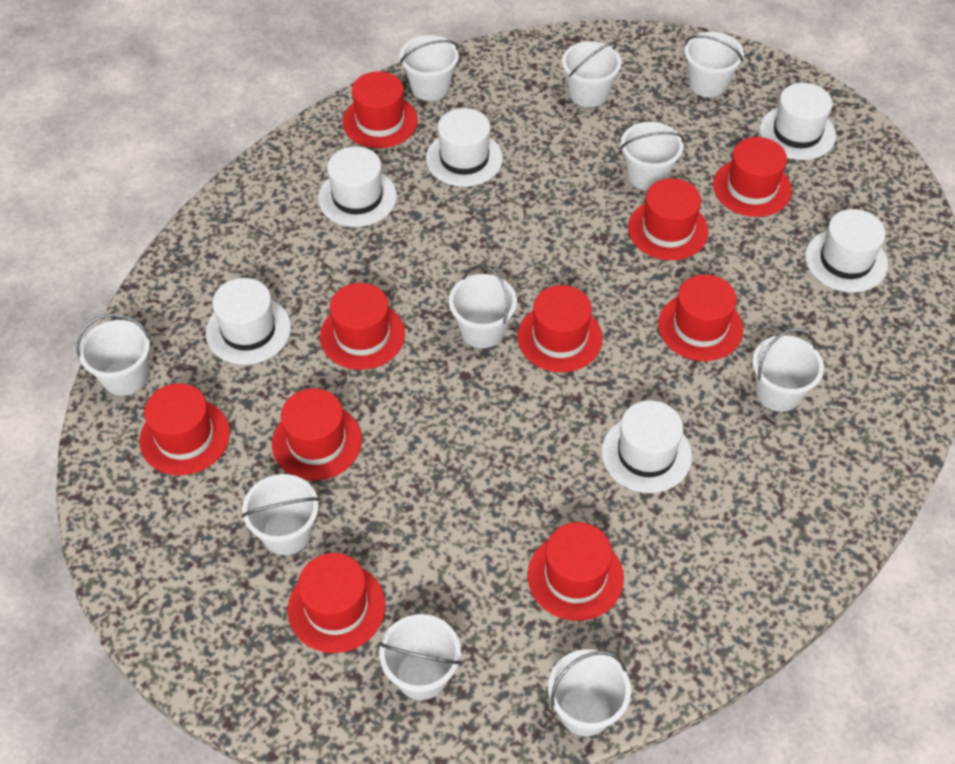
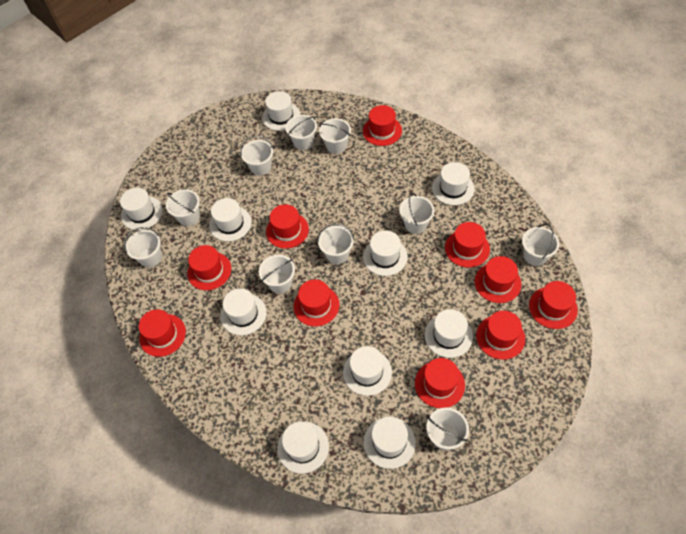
white hat: 6 -> 10

